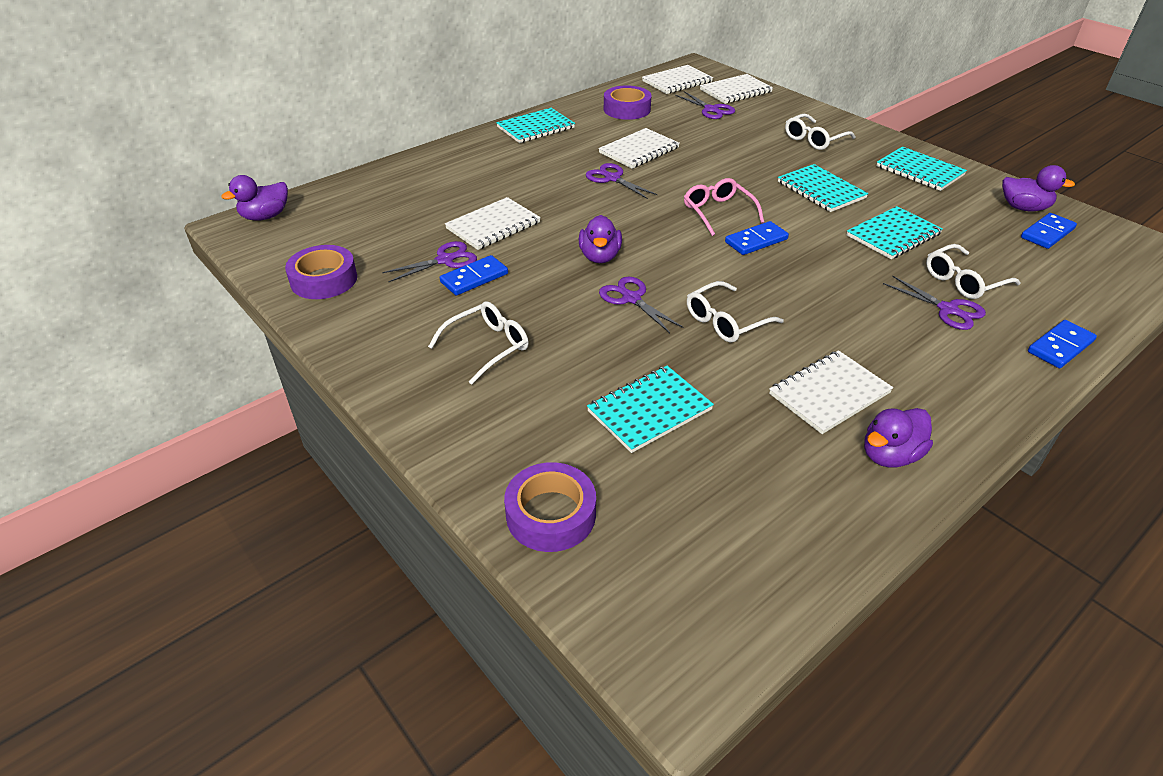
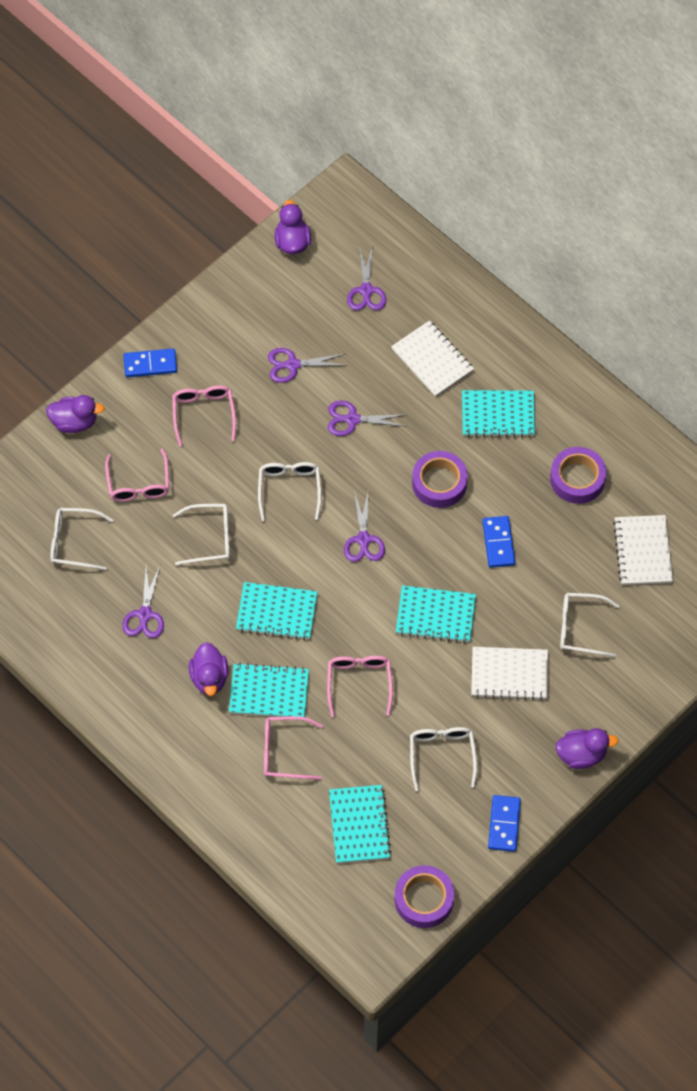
blue domino: 4 -> 3
pink glasses: 1 -> 4
white glasses: 4 -> 5
white notebook: 5 -> 3

